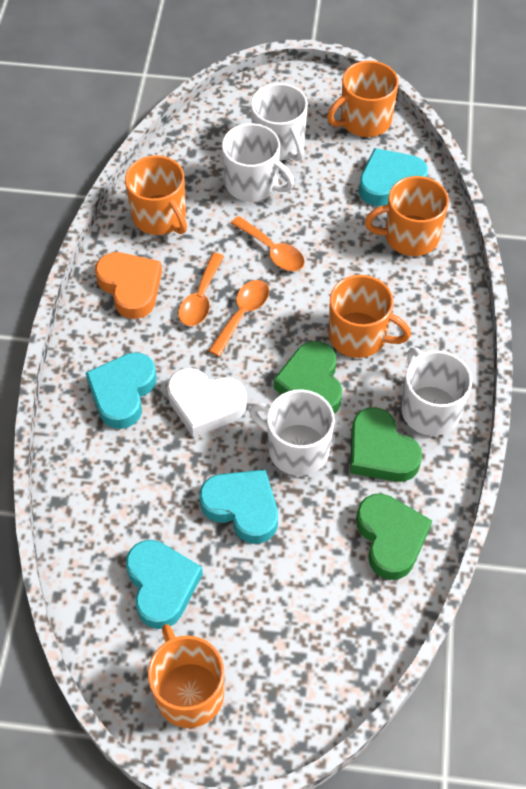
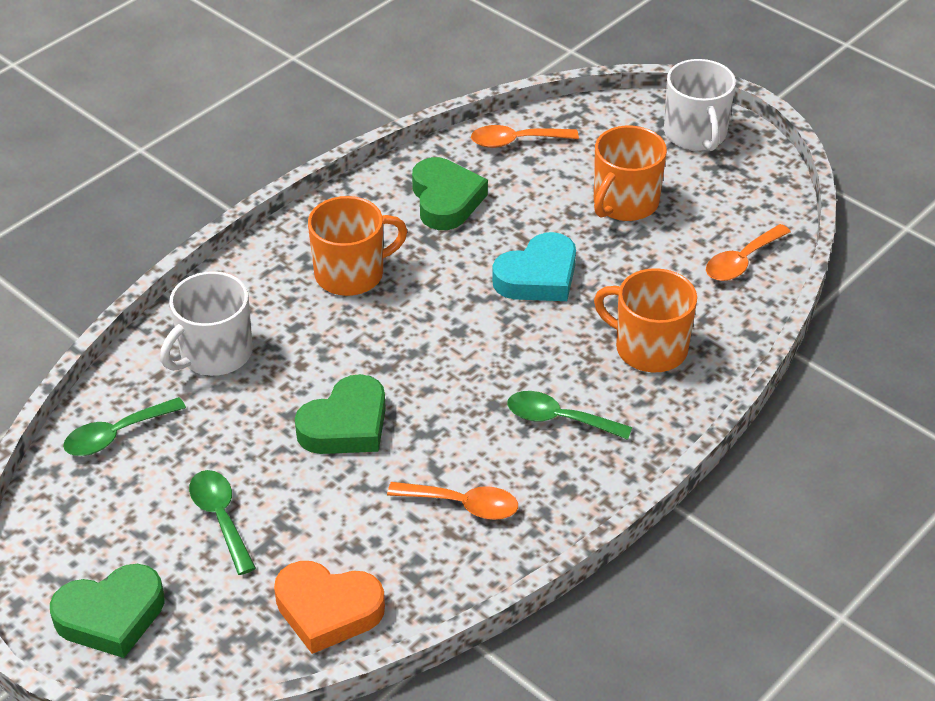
green spoon: 0 -> 3
orange mug: 5 -> 3
turquoise heart: 4 -> 1
white heart: 1 -> 0
white mug: 4 -> 2

